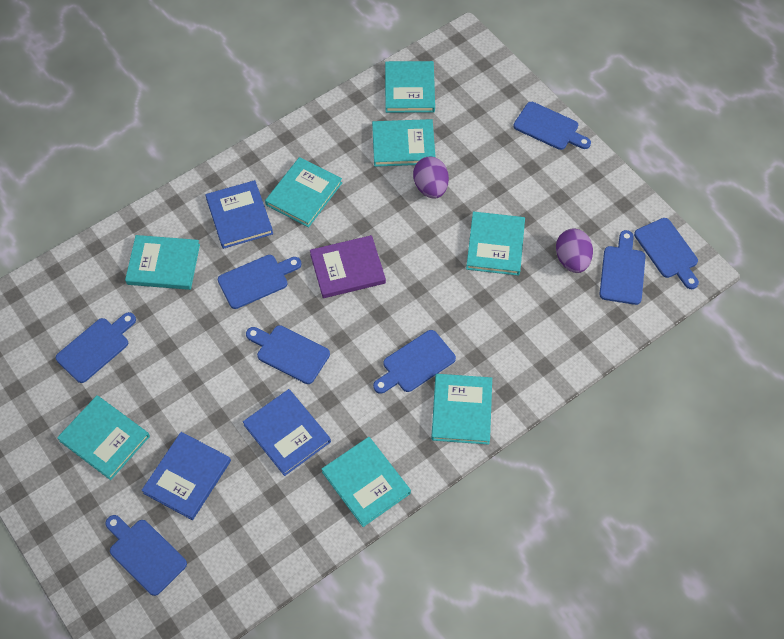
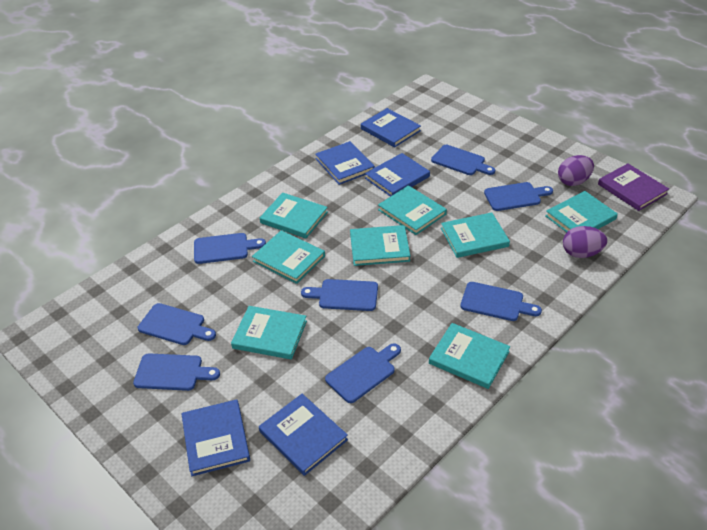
blue book: 3 -> 5

